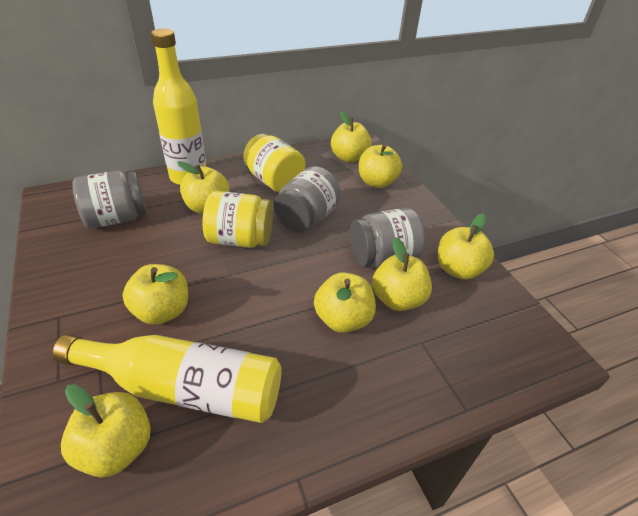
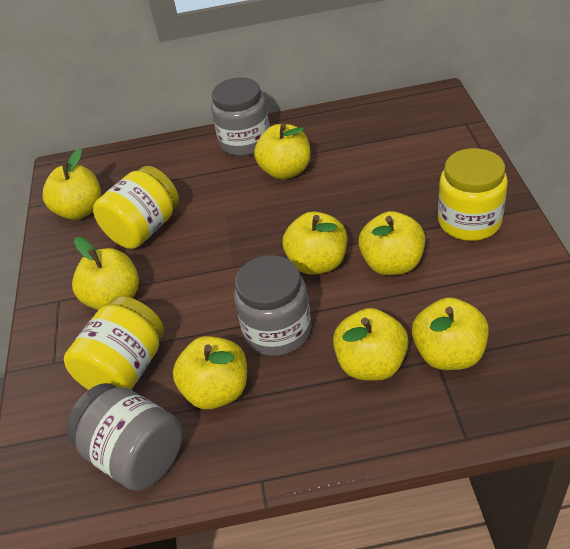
yellow bottle: 2 -> 0
yellow jar: 2 -> 3

